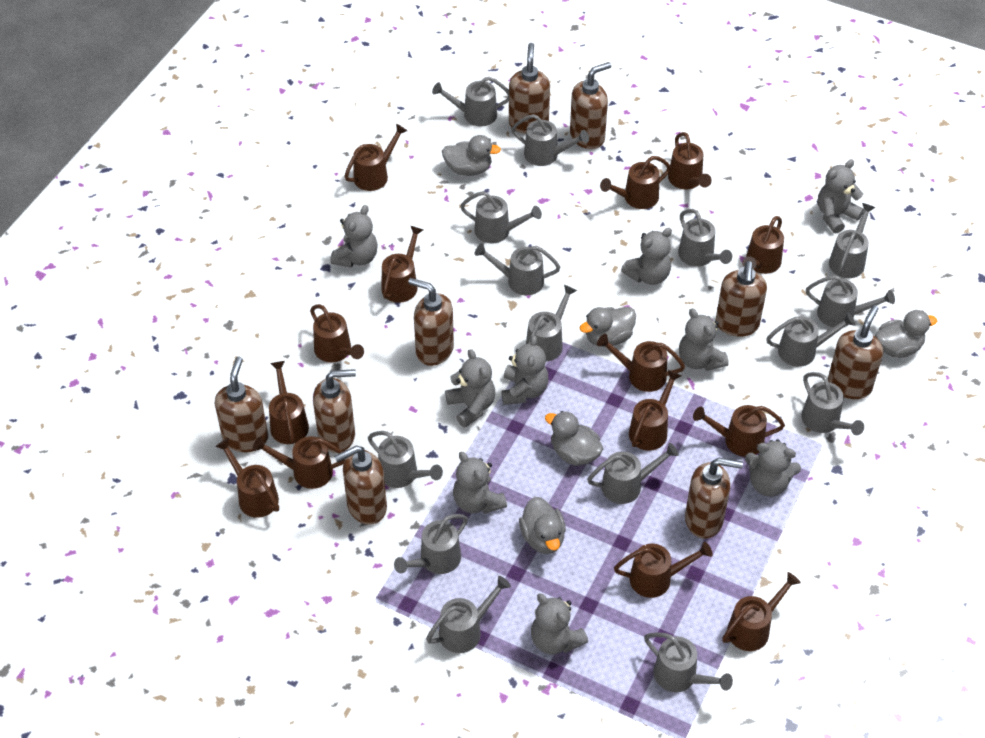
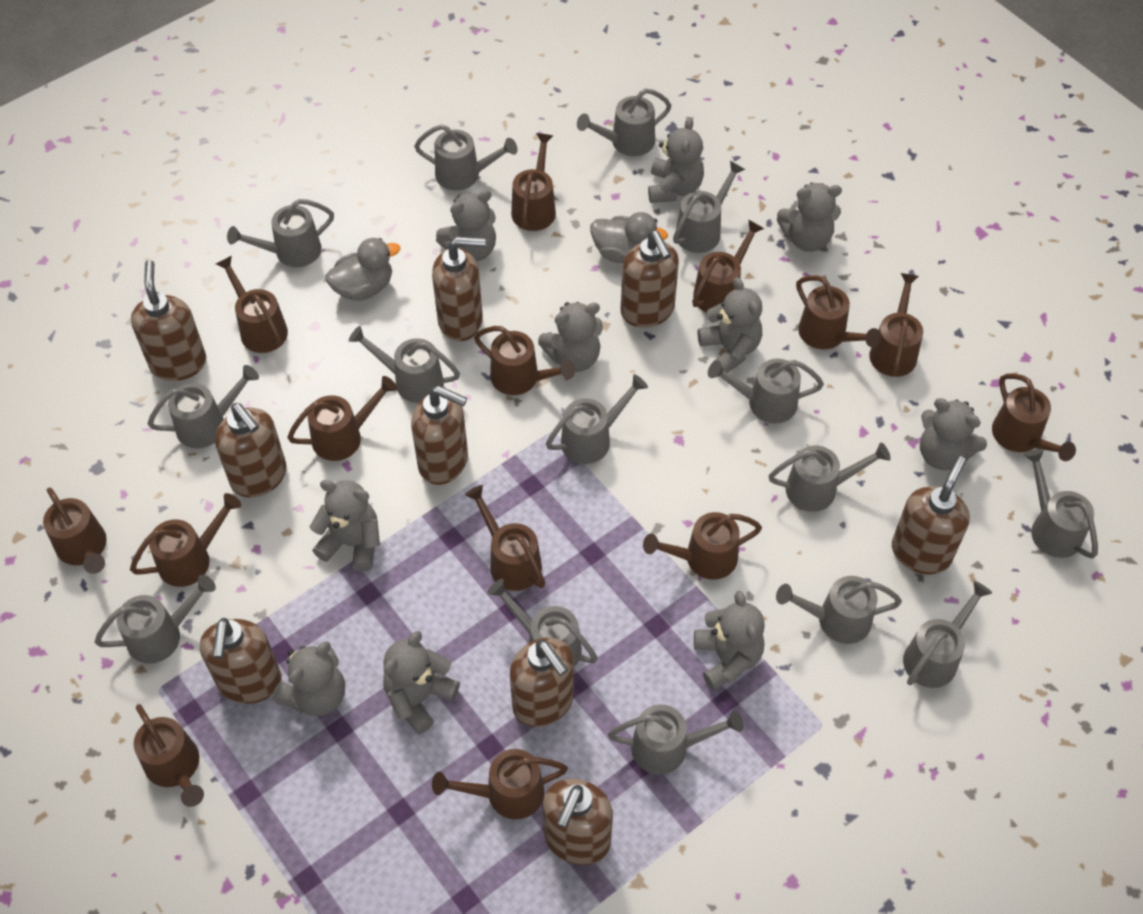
grey duck: 5 -> 2
grey teddy bear: 9 -> 10

